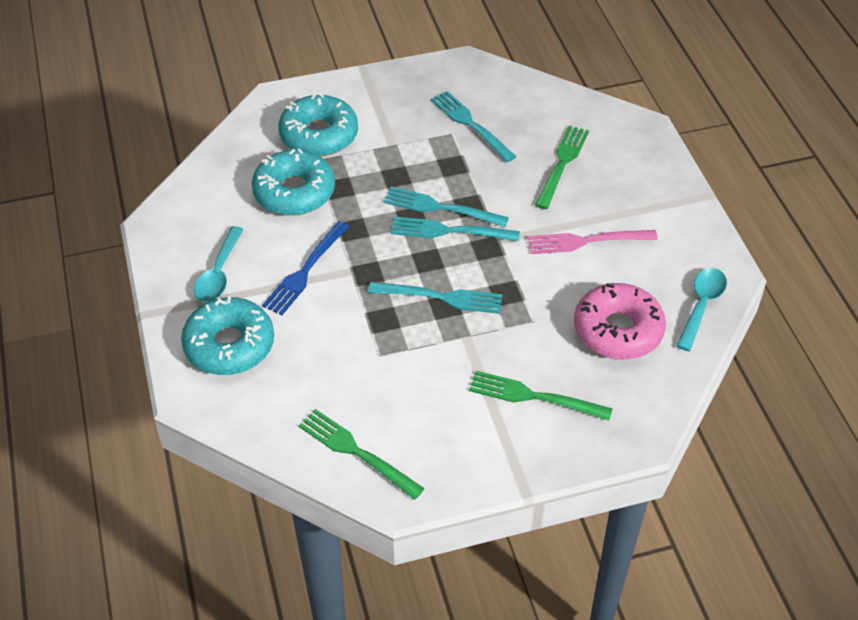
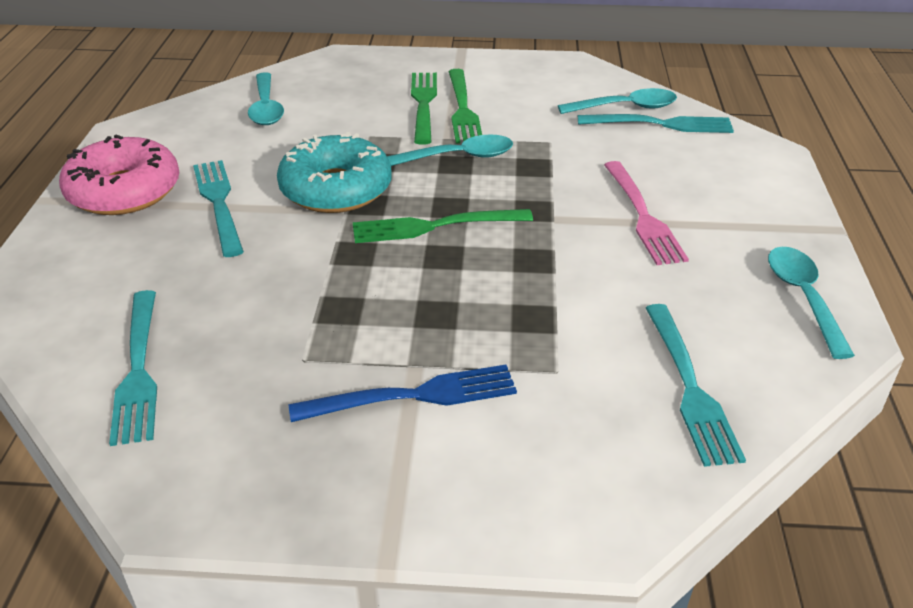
turquoise donut: 3 -> 1
turquoise spoon: 2 -> 4

